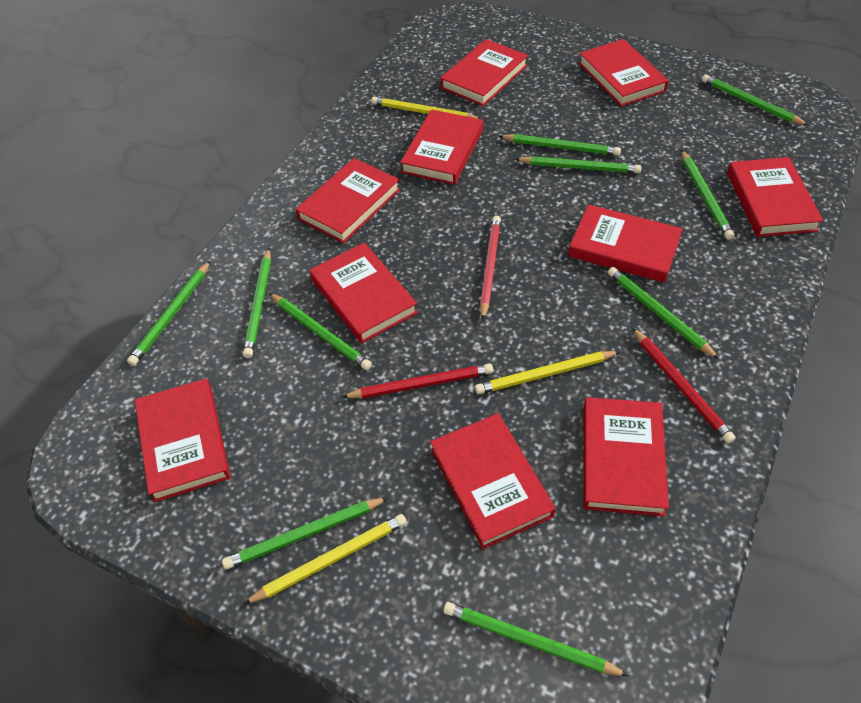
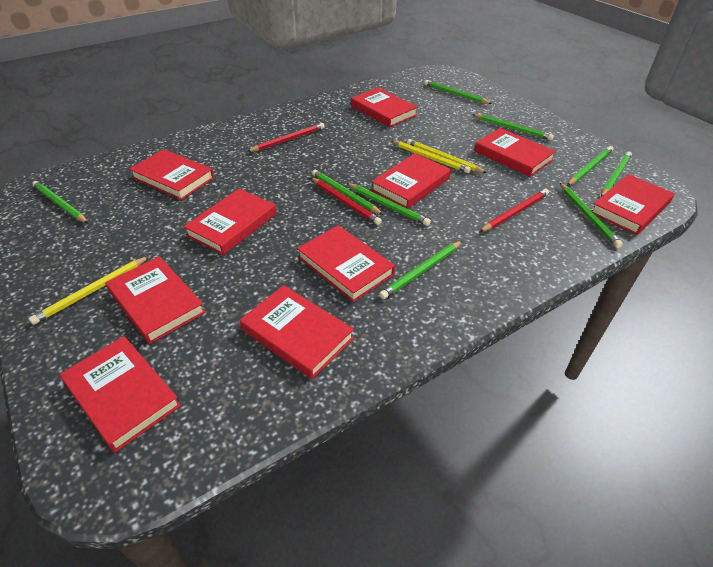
green pencil: 10 -> 9

